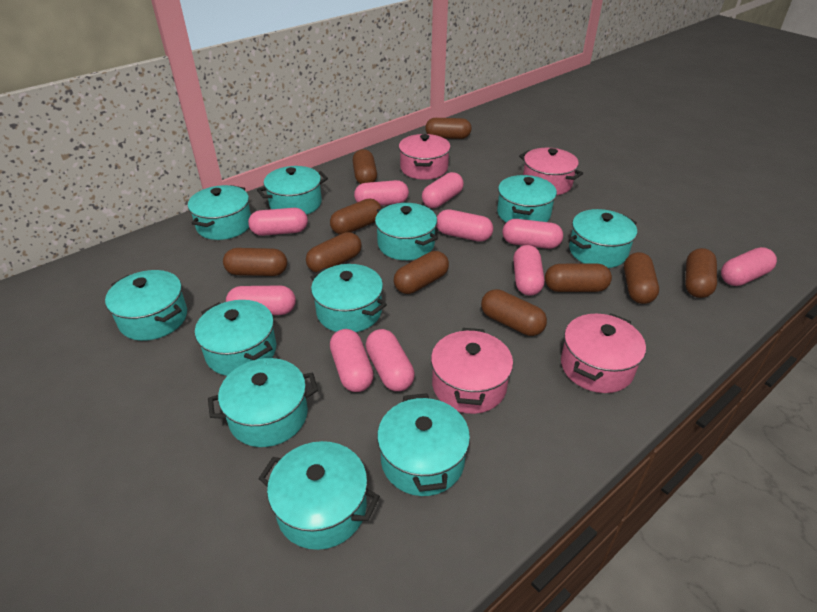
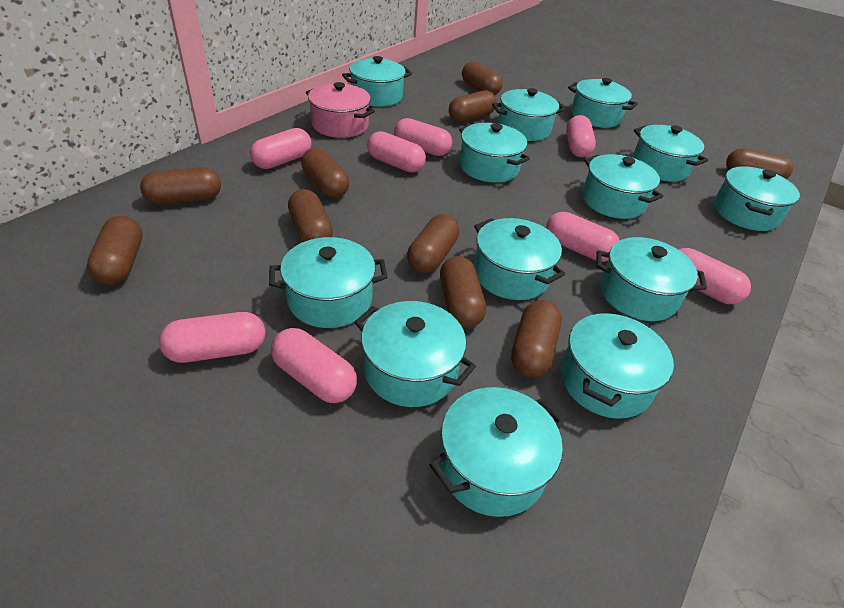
pink capsule: 10 -> 8
pink pot: 4 -> 1
turquoise pot: 11 -> 13

